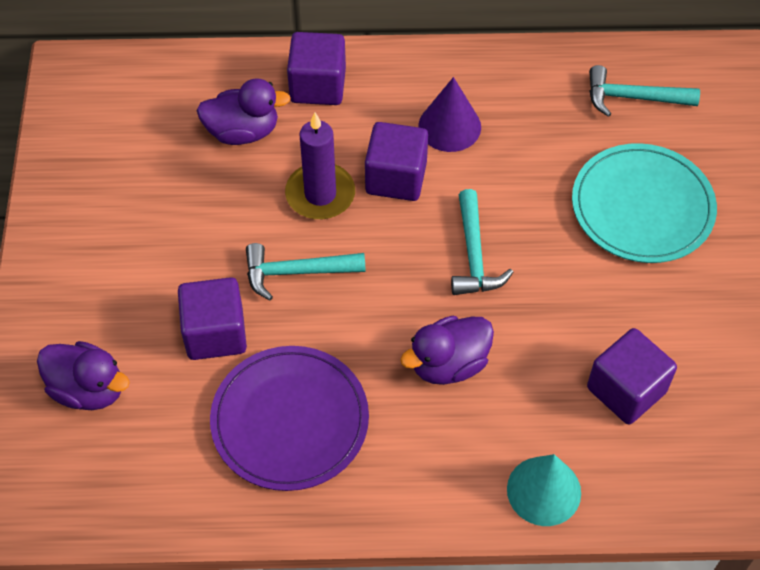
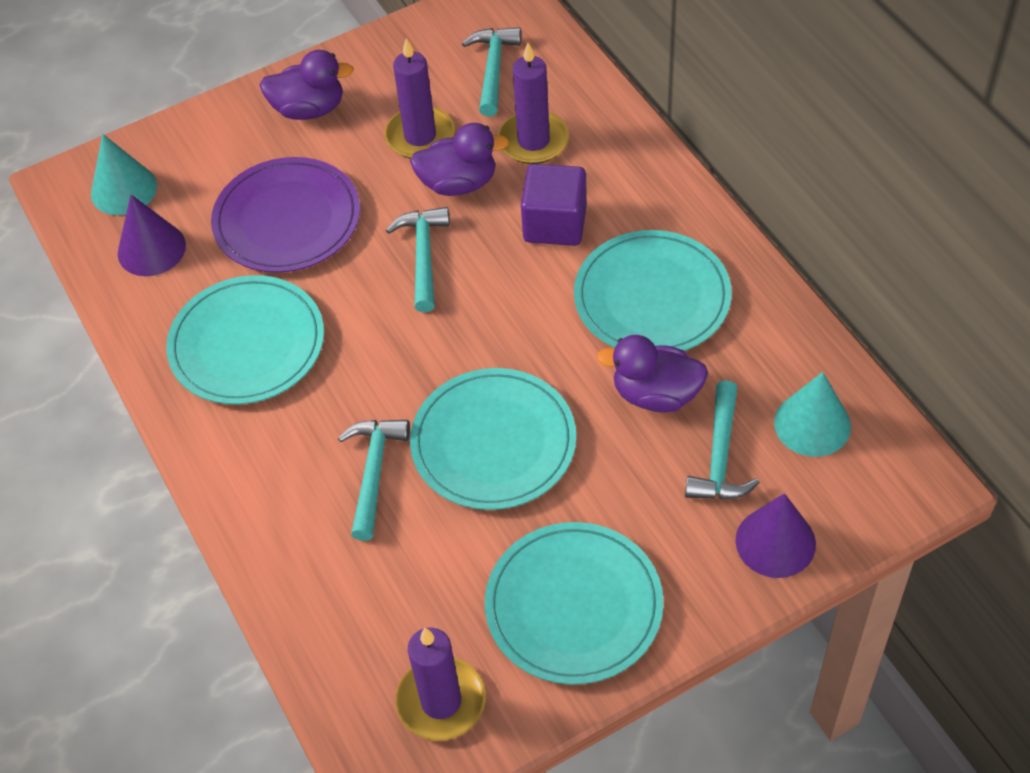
purple candle: 1 -> 3
purple cone: 1 -> 2
purple cube: 4 -> 1
turquoise cone: 1 -> 2
turquoise hammer: 3 -> 4
turquoise plate: 1 -> 4

